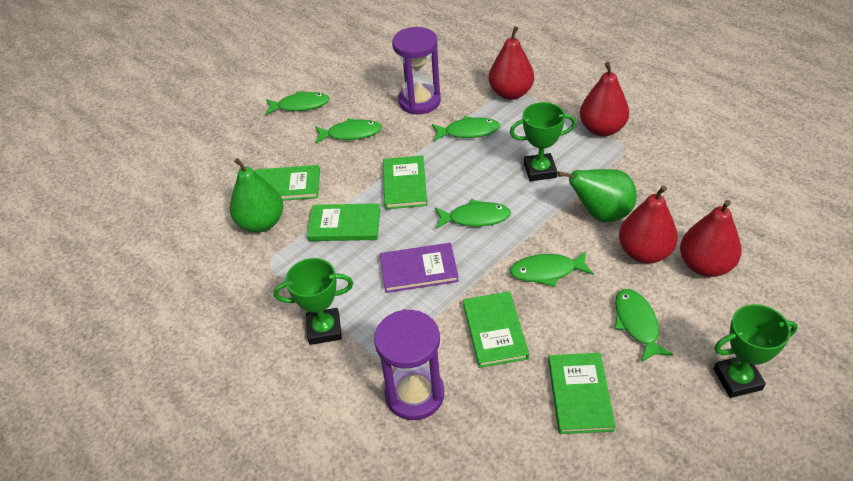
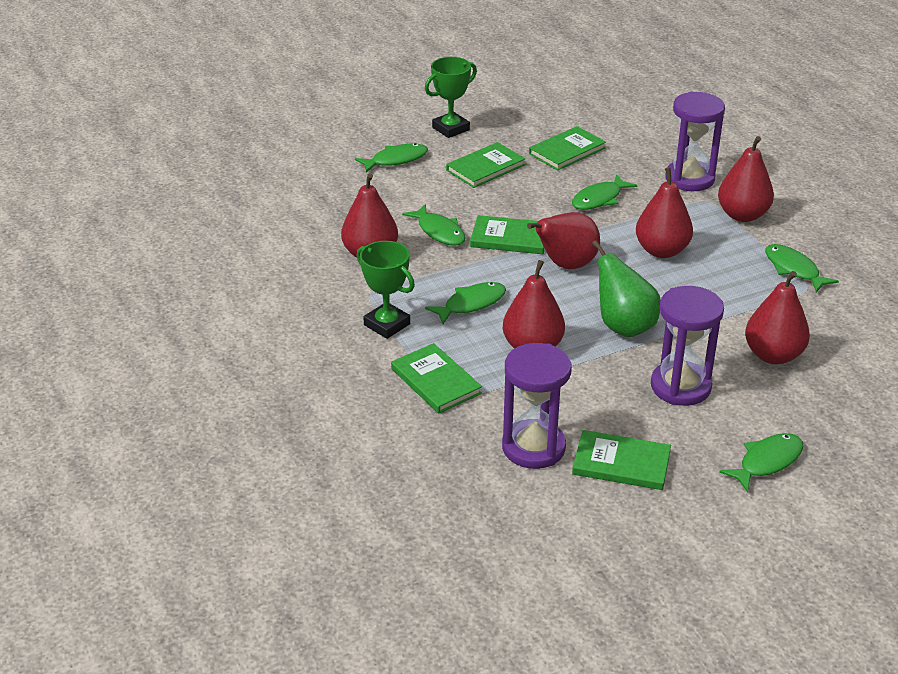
green pear: 2 -> 1
green trophy: 3 -> 2
purple book: 1 -> 0
purple hourglass: 2 -> 3
red pear: 4 -> 6

